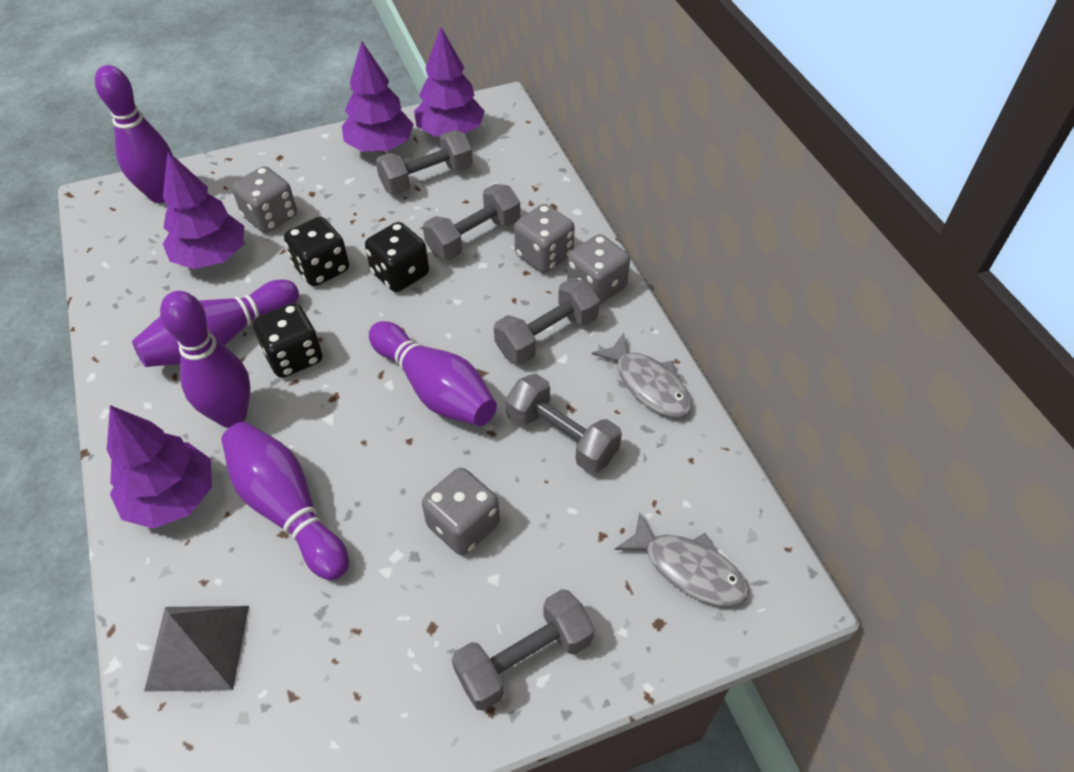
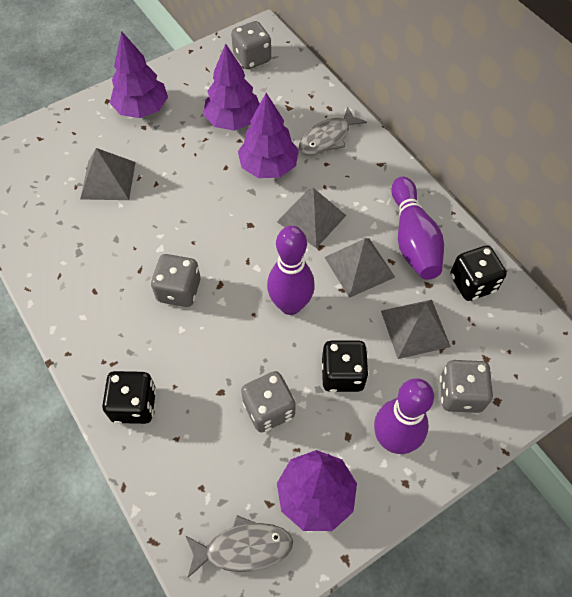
grey dumbbell: 5 -> 0
grey pyramid: 1 -> 4
purple bowling pin: 5 -> 3

